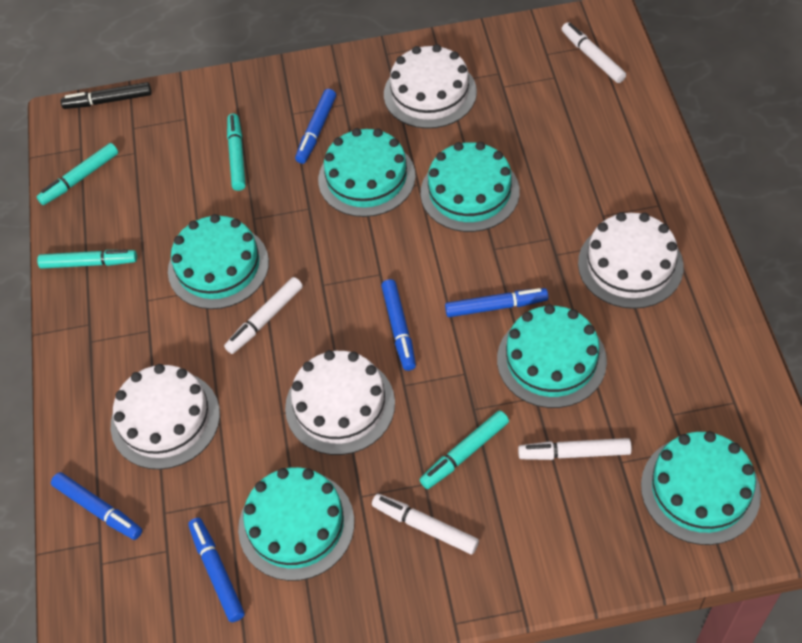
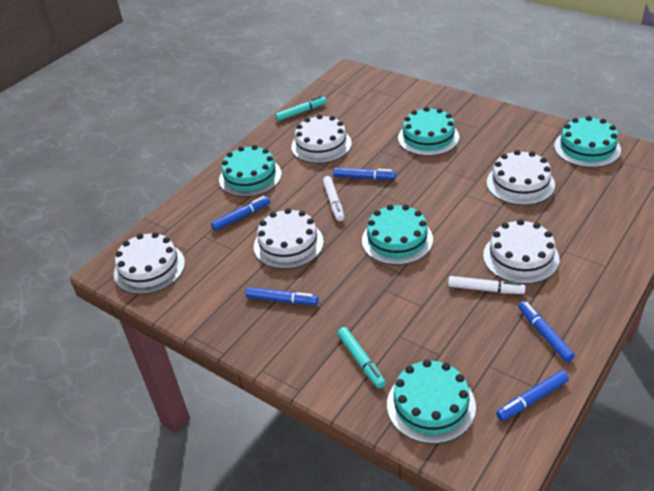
black marker: 1 -> 0
turquoise cake: 6 -> 5
turquoise marker: 4 -> 2
white cake: 4 -> 5
white marker: 4 -> 2

